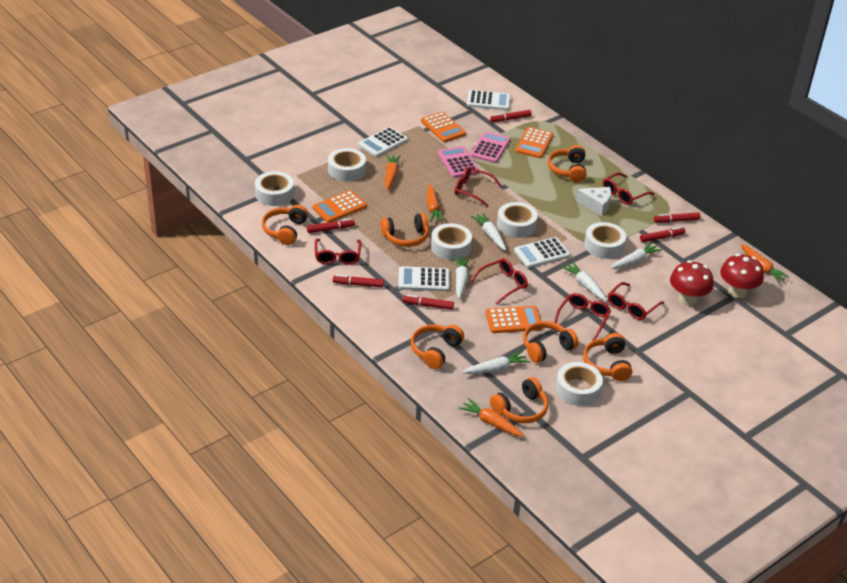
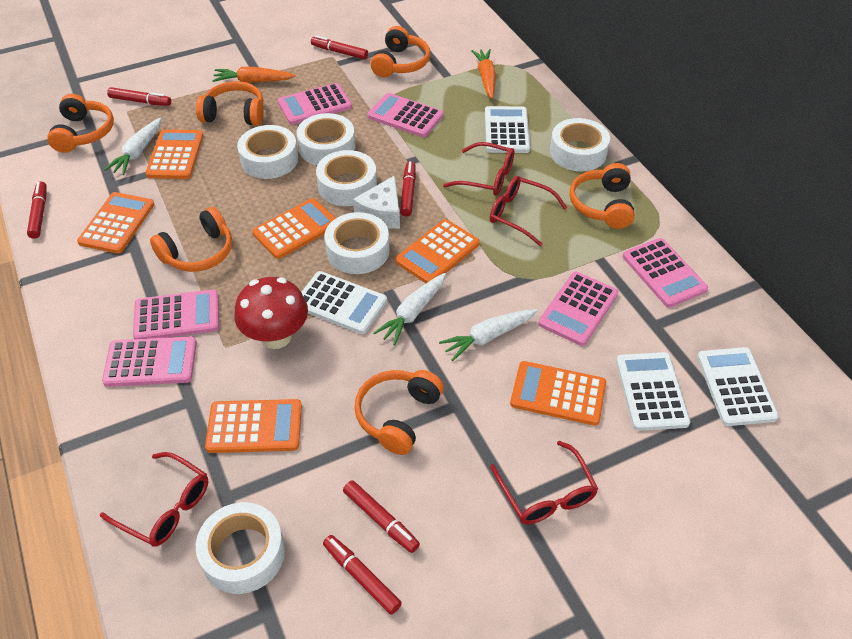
orange calculator: 4 -> 6
orange carrot: 4 -> 2
orange headphones: 7 -> 6
pink calculator: 2 -> 6
red glasses: 6 -> 4
red mushroom: 2 -> 1
white carrot: 5 -> 3

